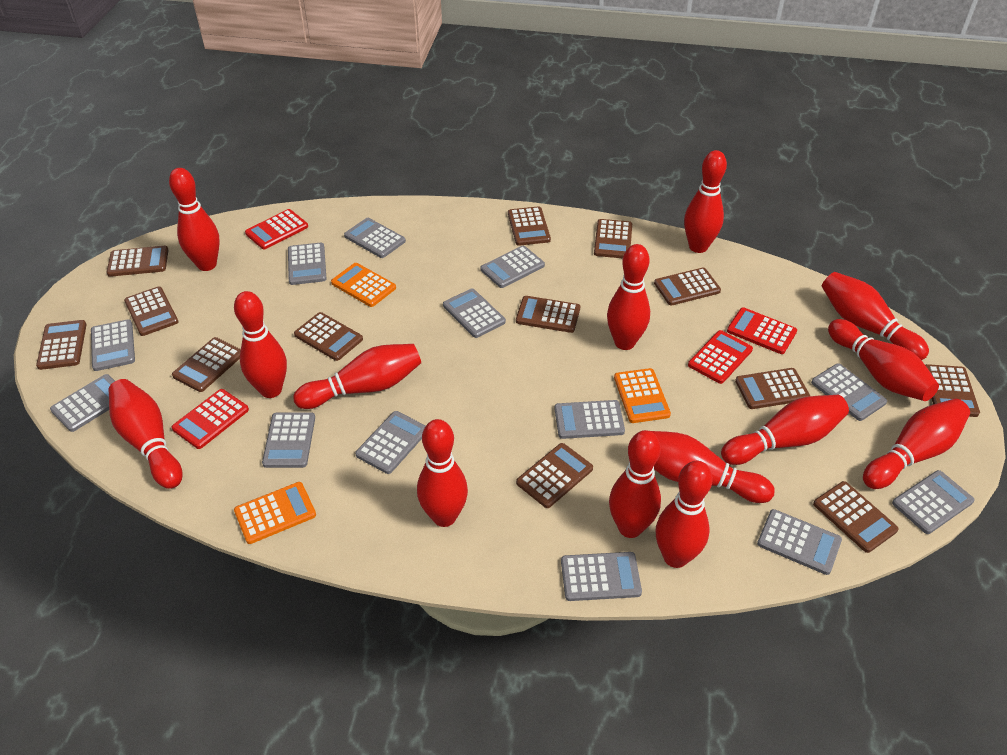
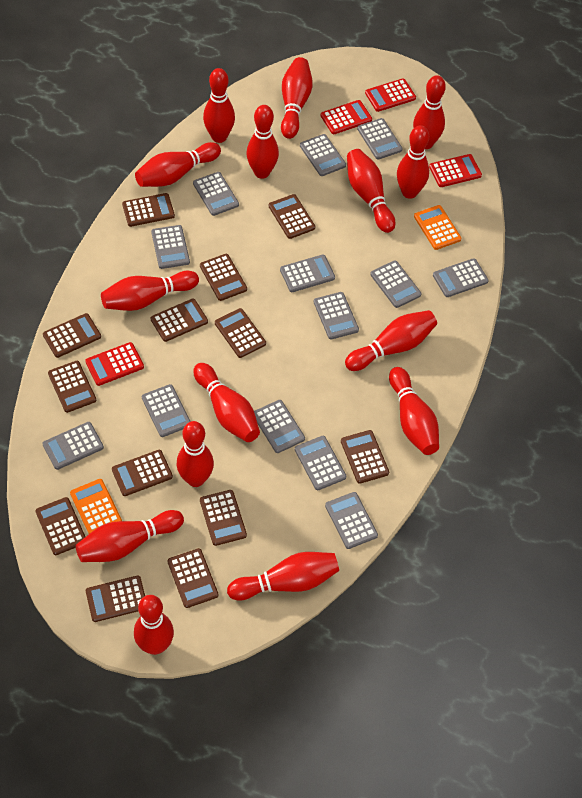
orange calculator: 3 -> 2
red bowling pin: 14 -> 15

